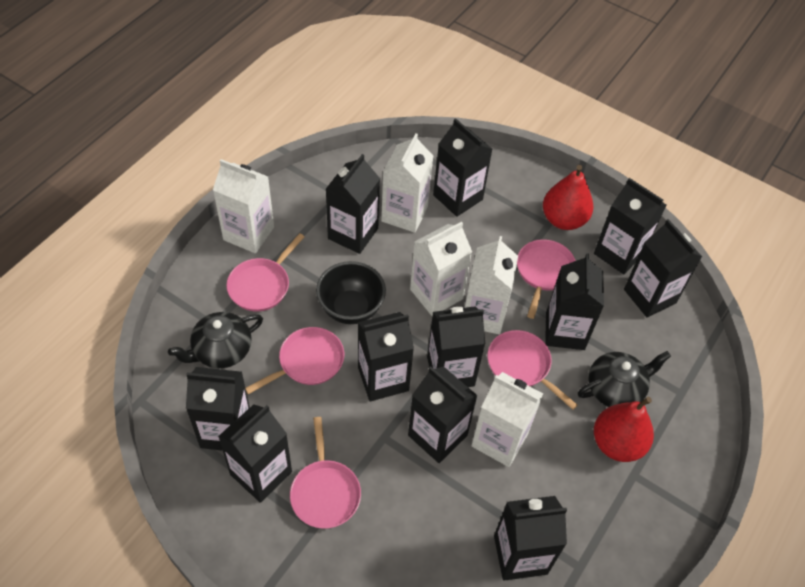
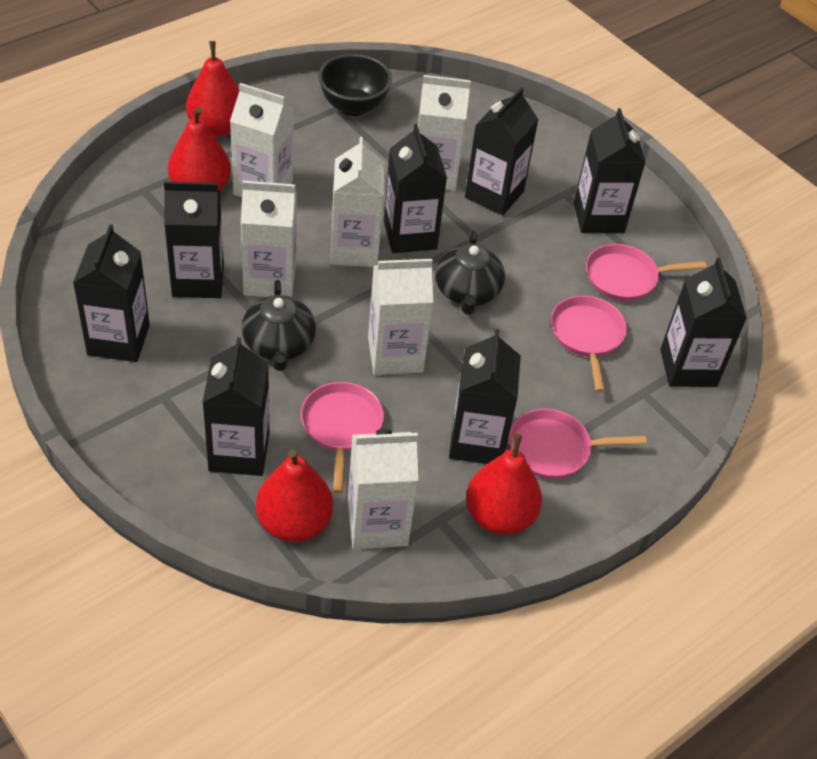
black carton: 11 -> 8
pink pan: 5 -> 4
red pear: 2 -> 4
white carton: 5 -> 6

